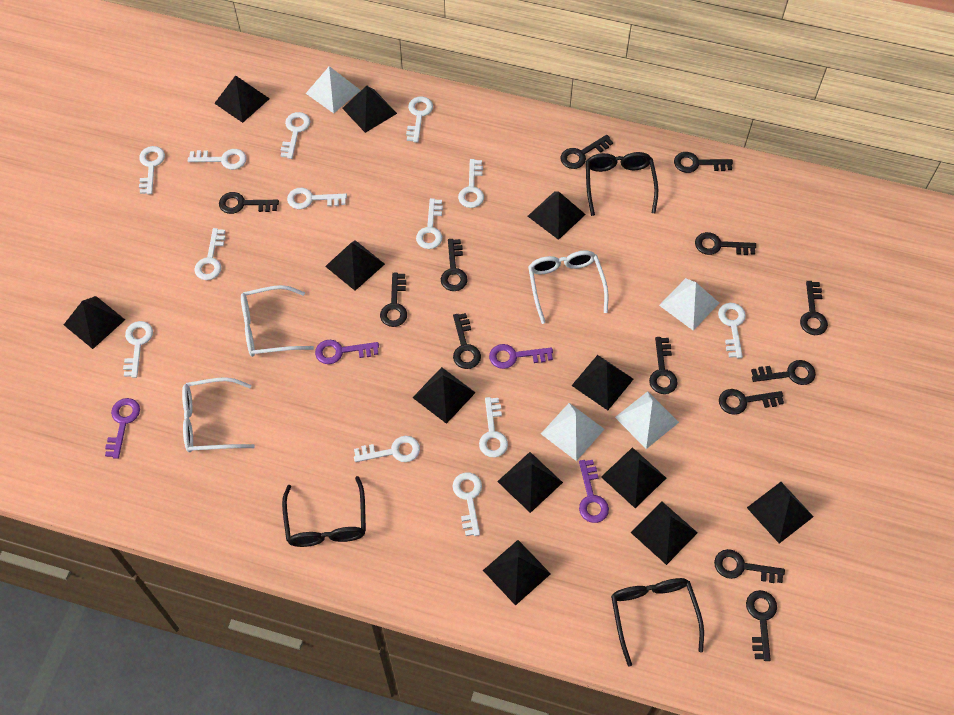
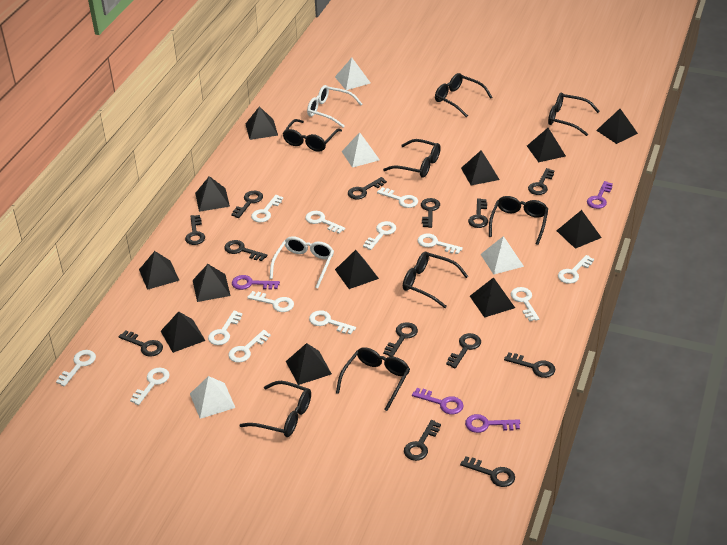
black glasses: 3 -> 8
white glasses: 3 -> 2

